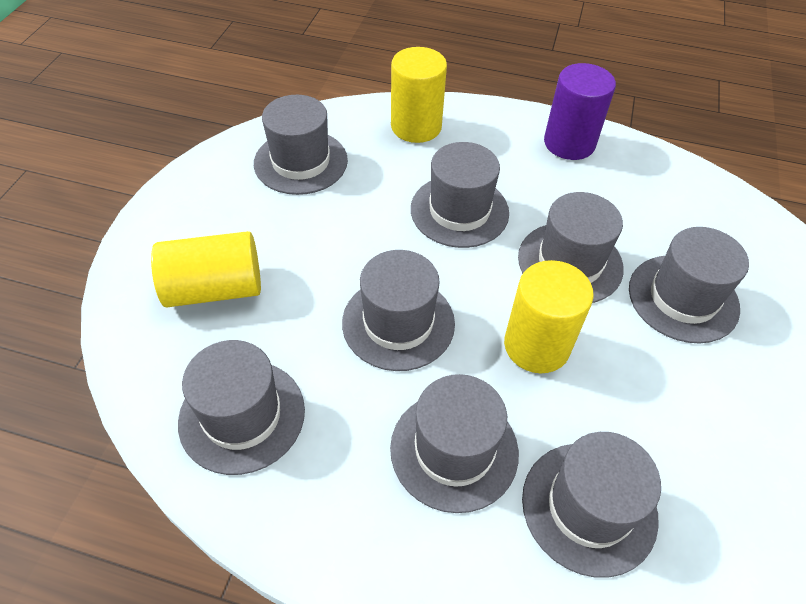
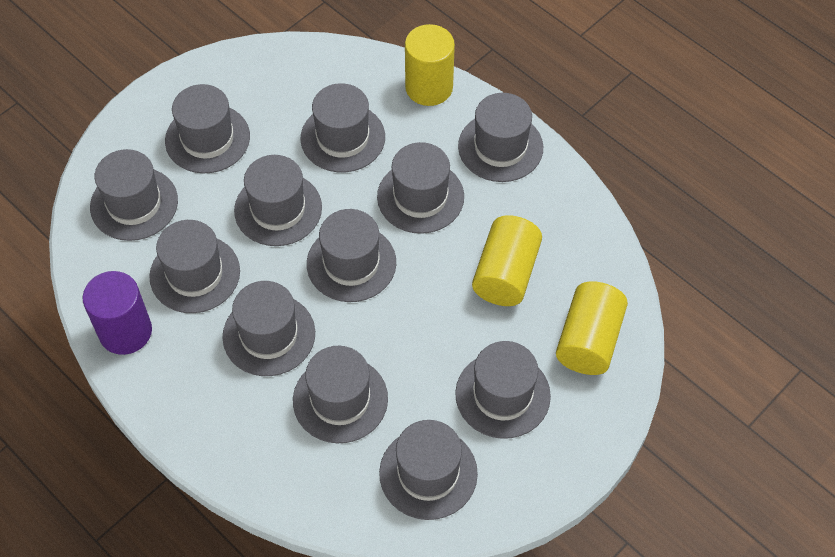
grey hat: 8 -> 12

